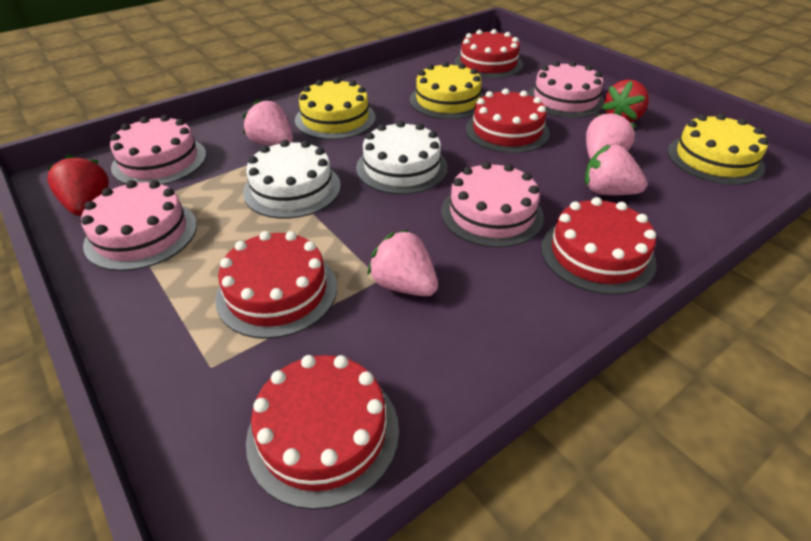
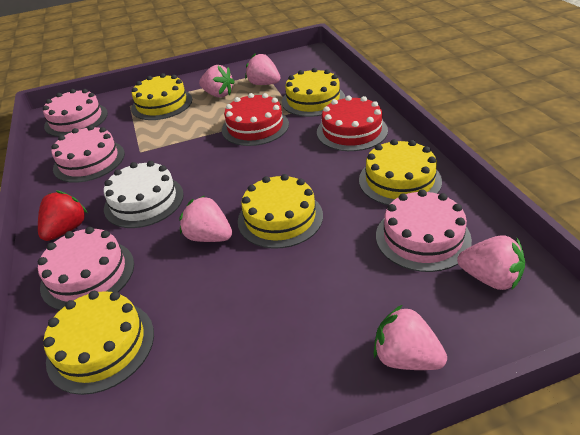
pink strawberry: 4 -> 5
red cake: 5 -> 2
red strawberry: 2 -> 1
white cake: 2 -> 1
yellow cake: 3 -> 5

